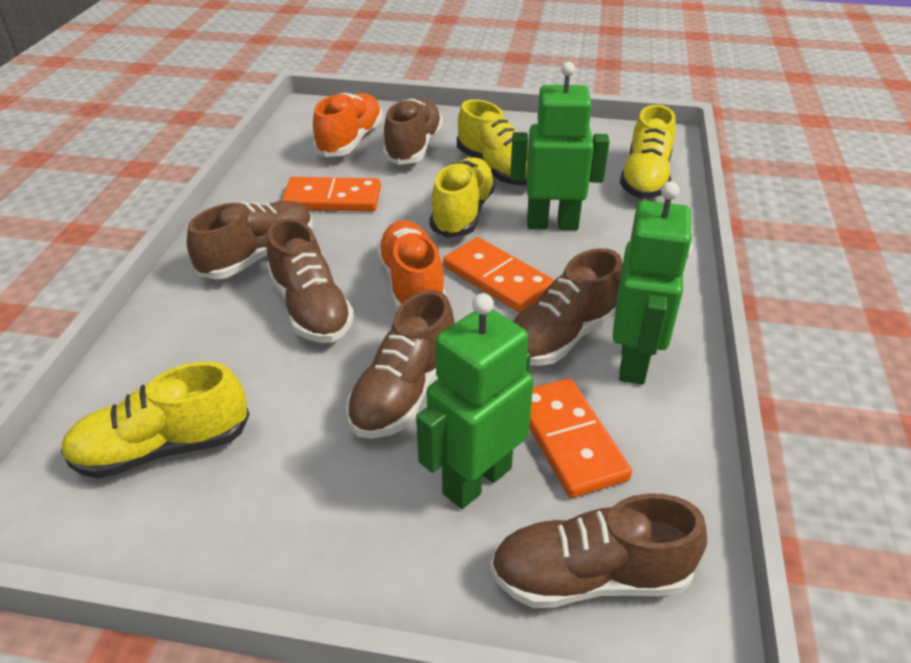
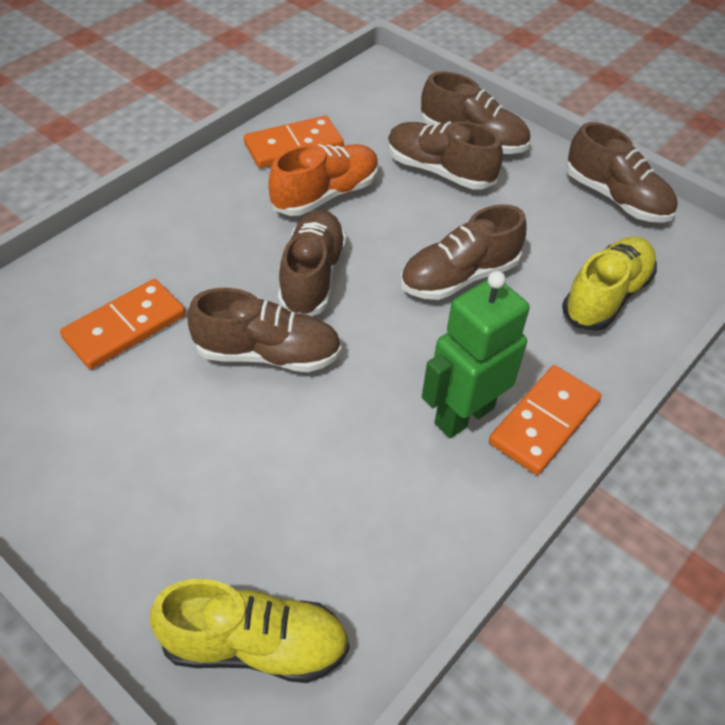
green robot: 3 -> 1
orange shoe: 2 -> 1
yellow shoe: 4 -> 2

